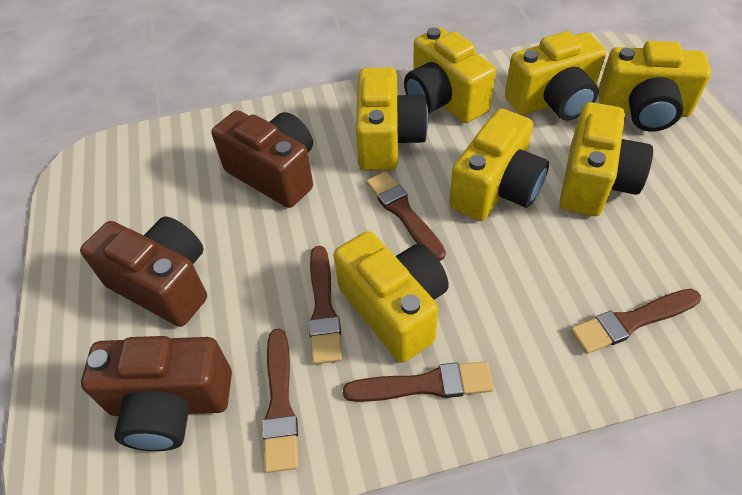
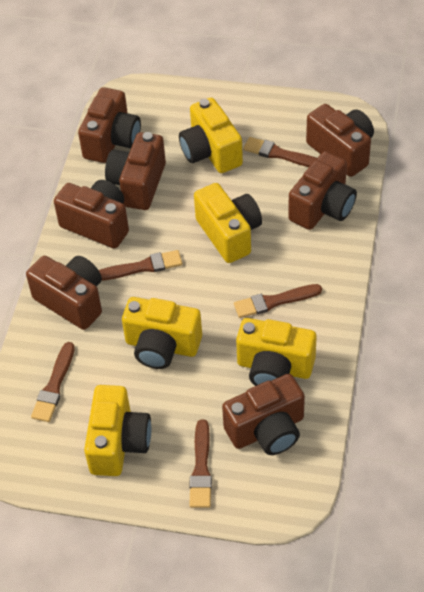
brown camera: 3 -> 7
yellow camera: 7 -> 5

